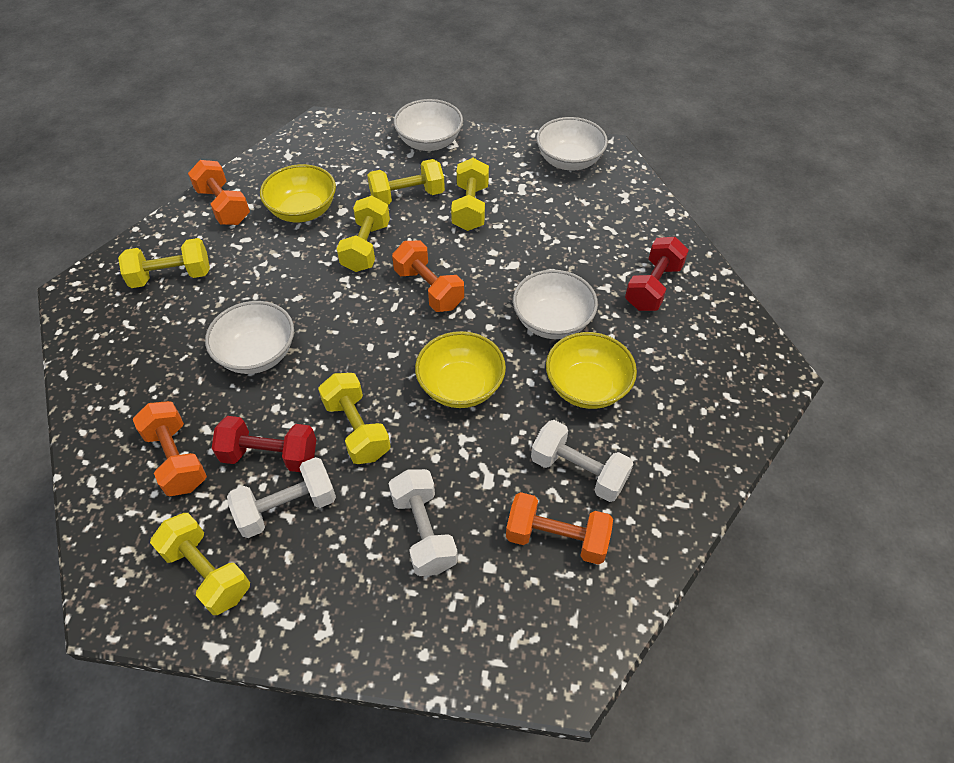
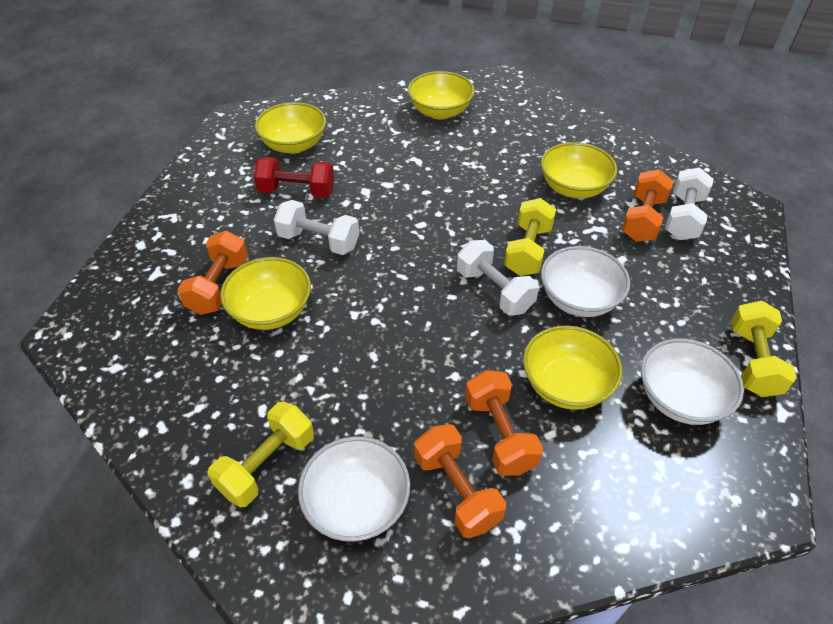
red dumbbell: 2 -> 1
white bowl: 4 -> 3
yellow bowl: 3 -> 5
yellow dumbbell: 6 -> 3

